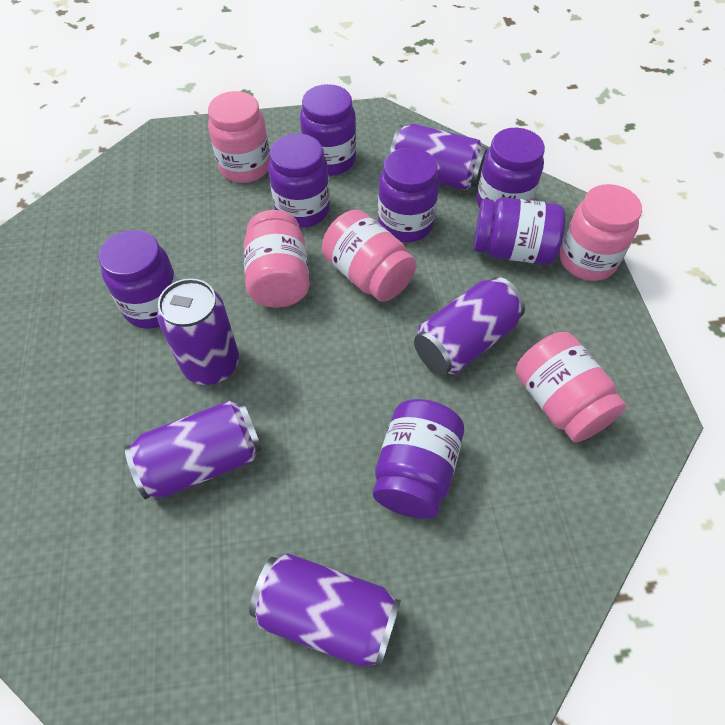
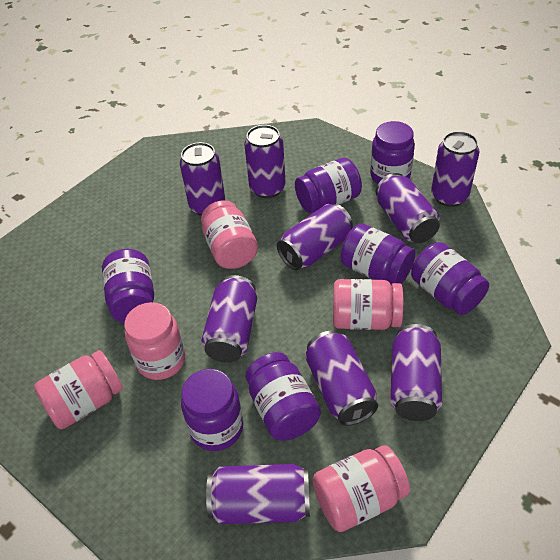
purple can: 5 -> 9

